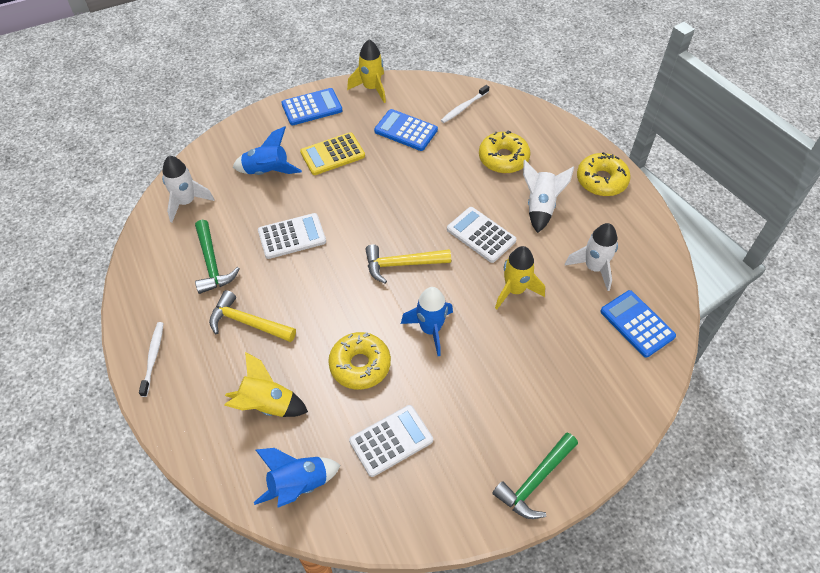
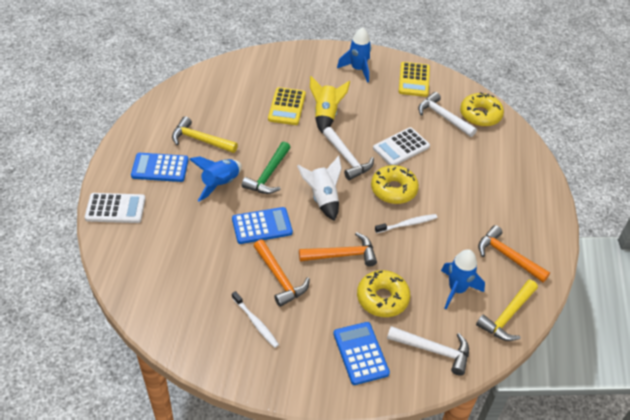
green hammer: 2 -> 1
orange hammer: 0 -> 3
white calculator: 3 -> 2
white hammer: 0 -> 3
white rocket: 3 -> 1
yellow calculator: 1 -> 2
yellow rocket: 3 -> 1

